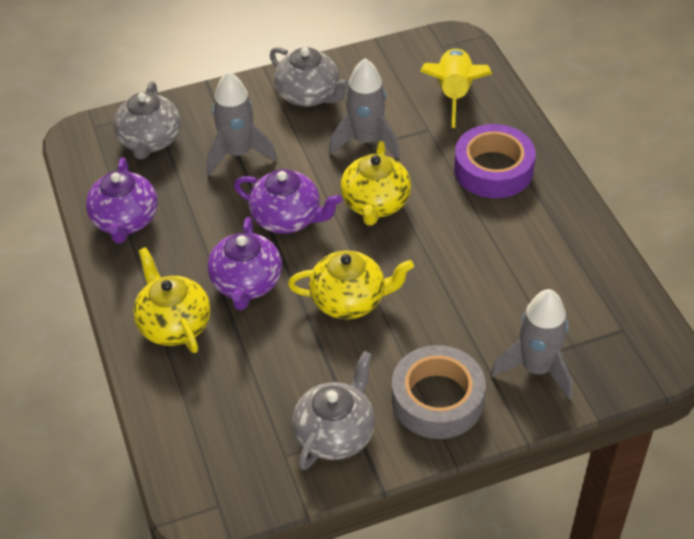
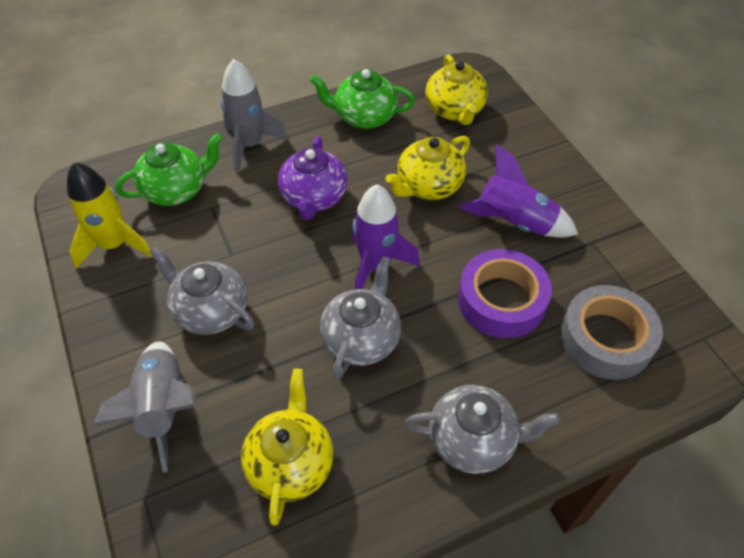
green teapot: 0 -> 2
grey rocket: 3 -> 2
purple rocket: 0 -> 2
purple teapot: 3 -> 1

